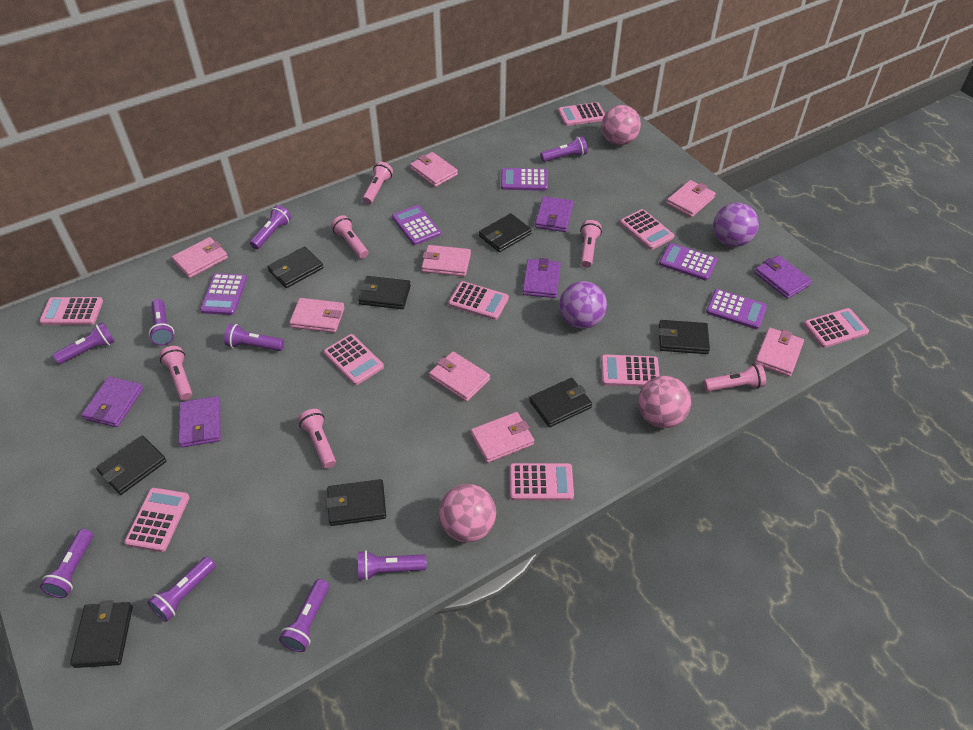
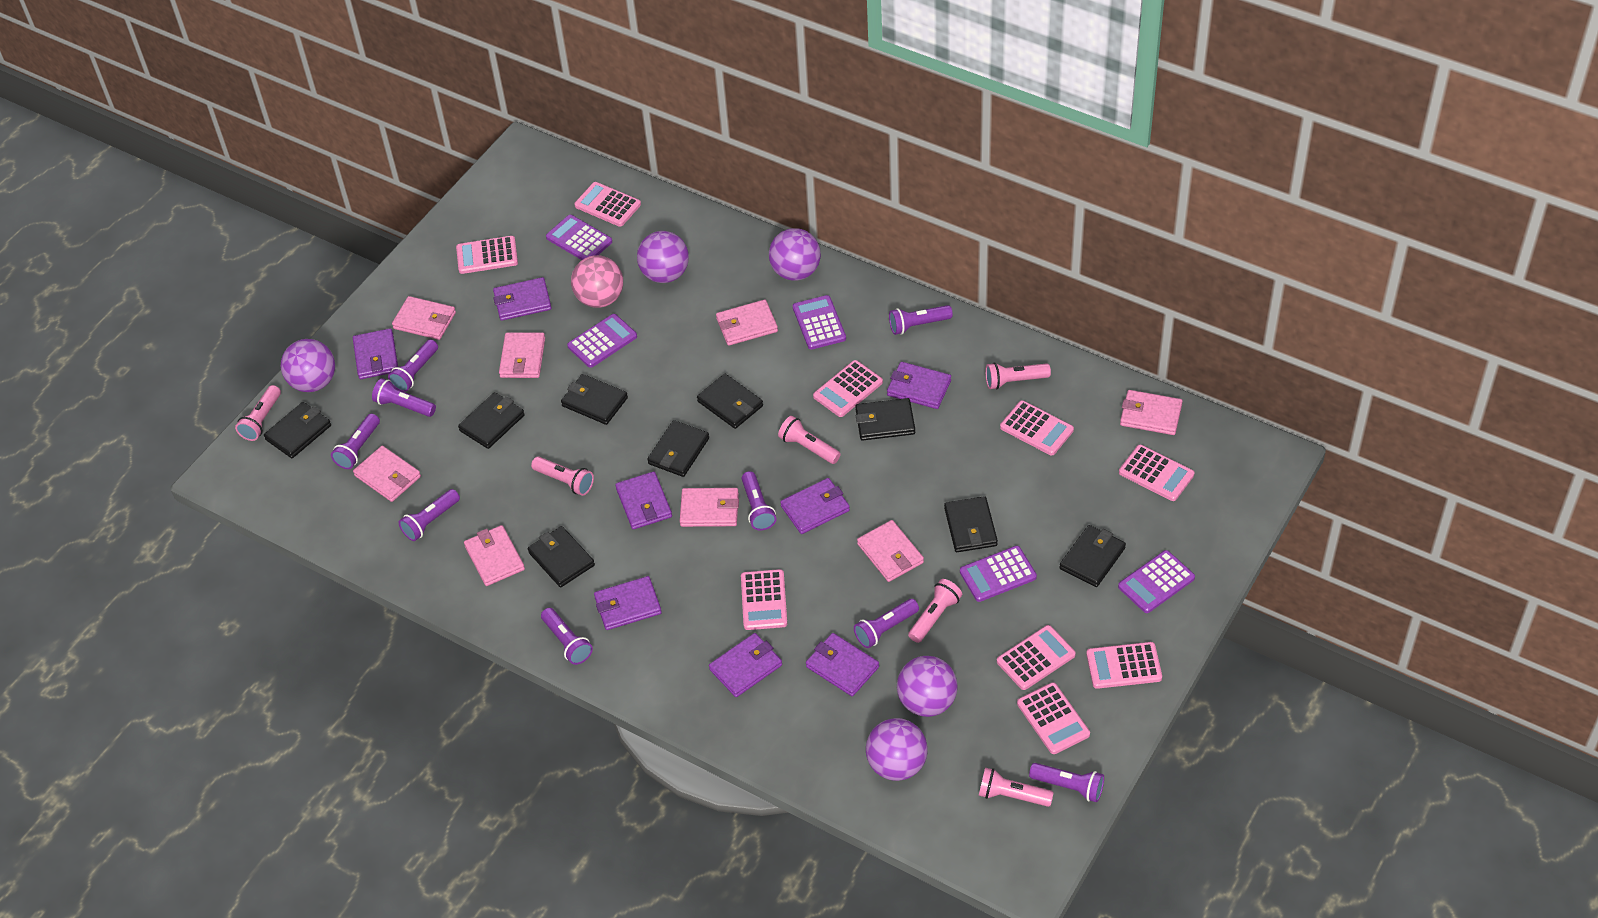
black wallet: 8 -> 9
pink ball: 3 -> 1
purple ball: 2 -> 5
purple wallet: 5 -> 8

